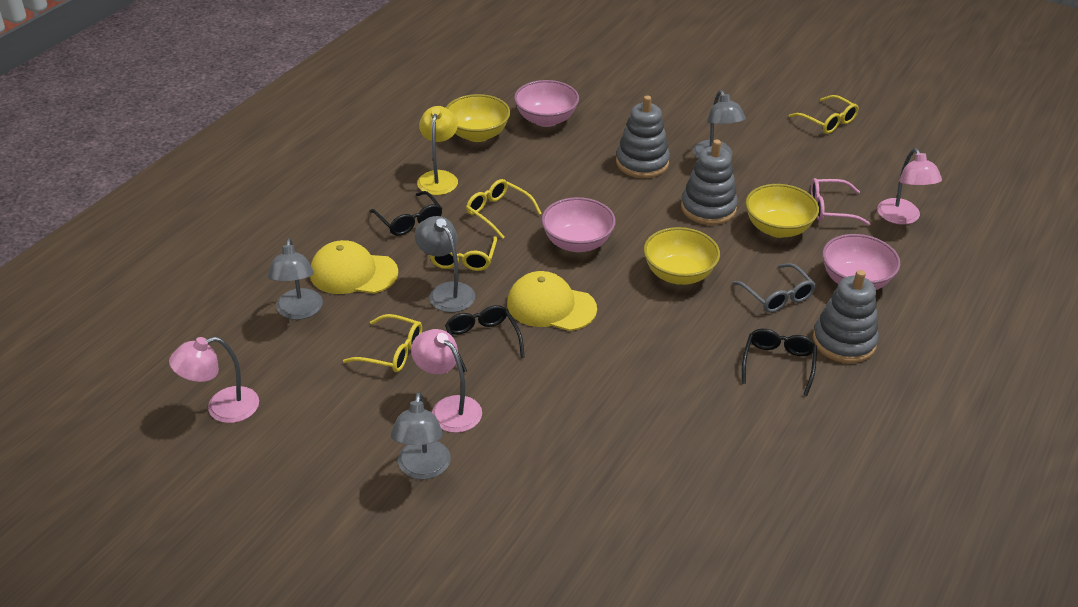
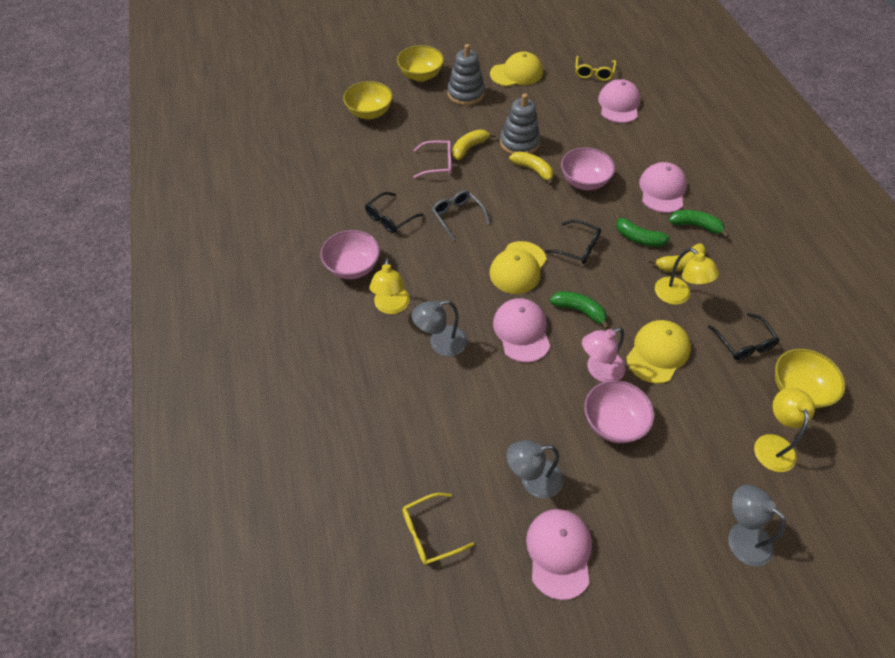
green banana: 0 -> 3
grey lamp: 4 -> 3
grey stacking toy: 3 -> 2
pink cap: 0 -> 4
pink lamp: 3 -> 1
yellow banana: 0 -> 3
yellow cap: 2 -> 3
yellow glasses: 4 -> 2
yellow lamp: 1 -> 3

